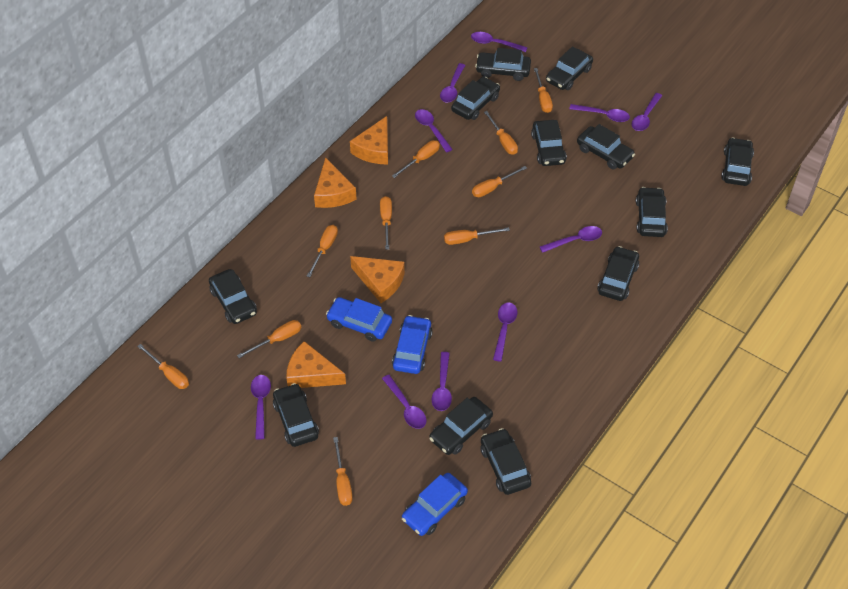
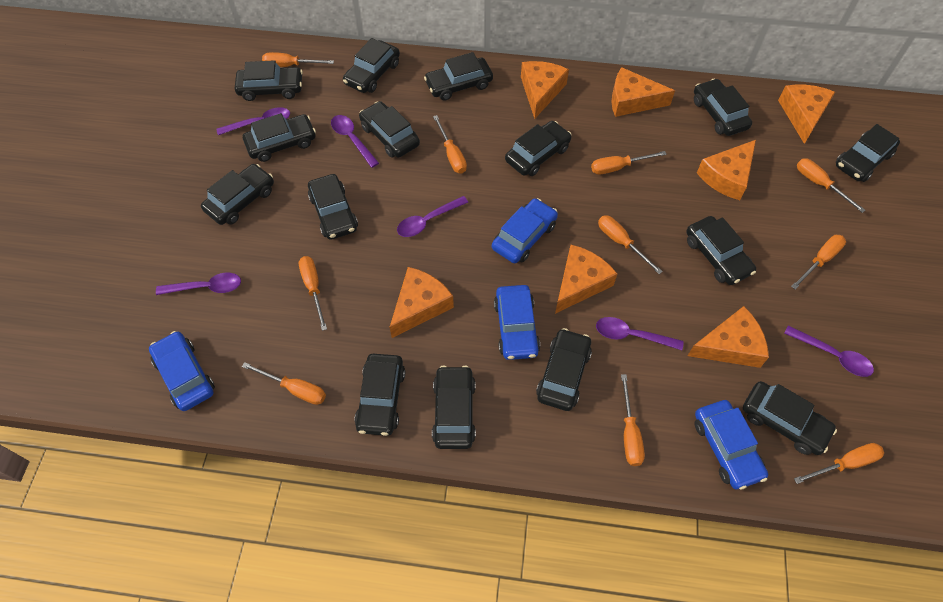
black car: 12 -> 15
blue car: 3 -> 4
orange cheese: 4 -> 7
purple spoon: 10 -> 6

